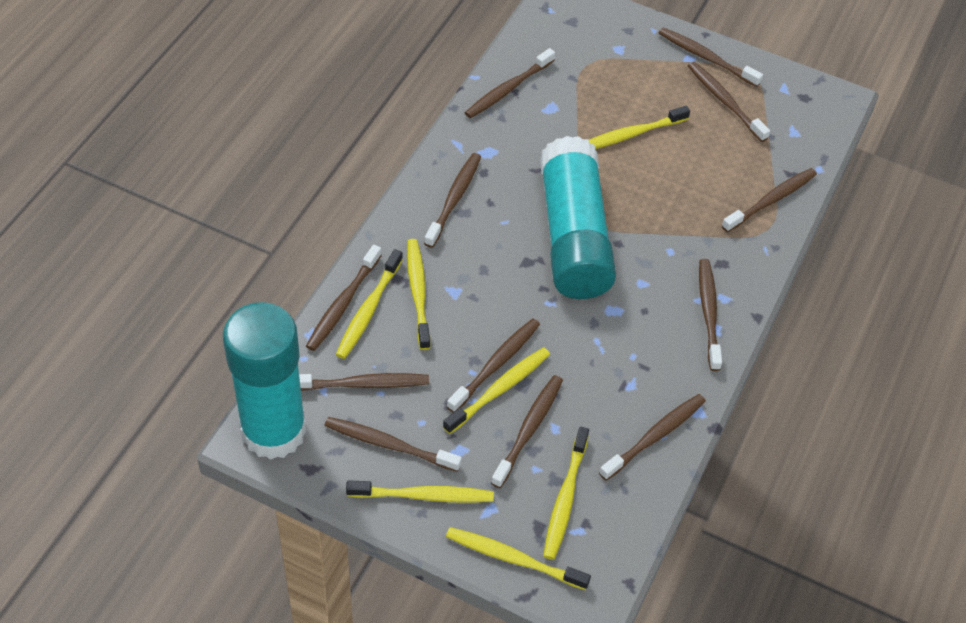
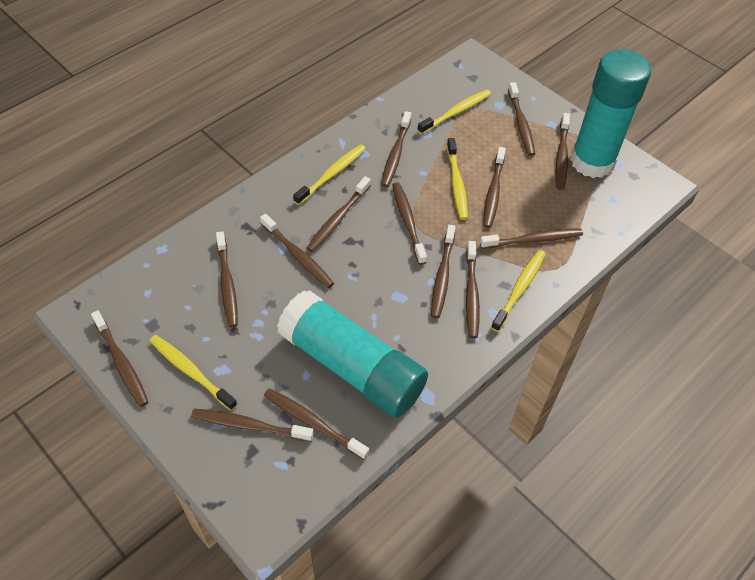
brown toothbrush: 12 -> 14
yellow toothbrush: 7 -> 5

